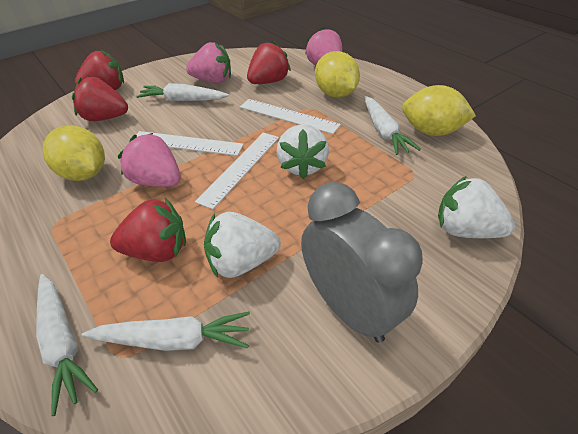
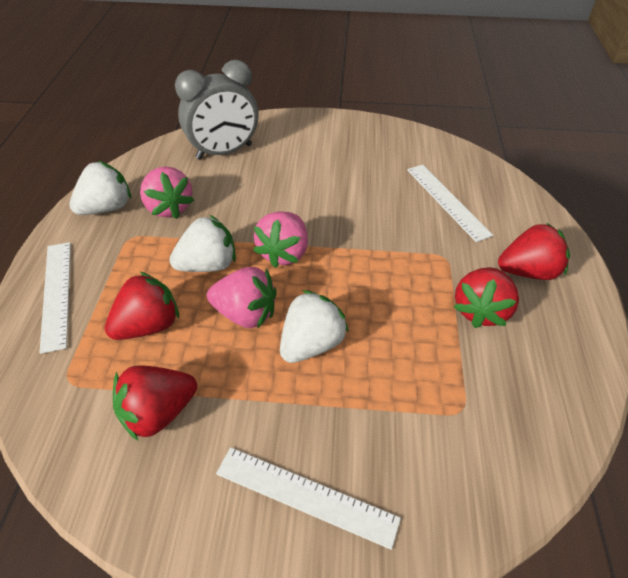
white carrot: 4 -> 0
yellow lemon: 3 -> 0

